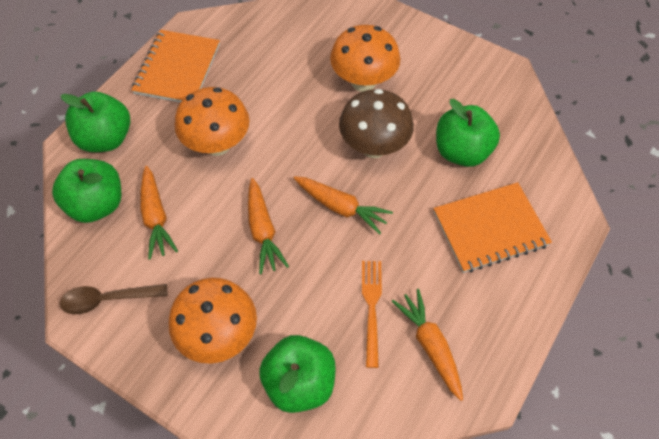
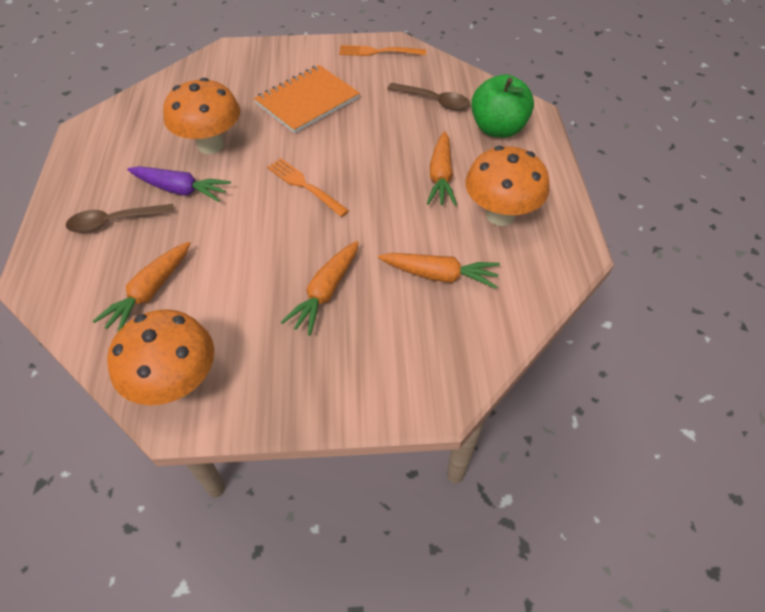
brown mushroom: 1 -> 0
brown spoon: 1 -> 2
green apple: 4 -> 1
orange fork: 1 -> 2
orange notebook: 2 -> 1
purple carrot: 0 -> 1

